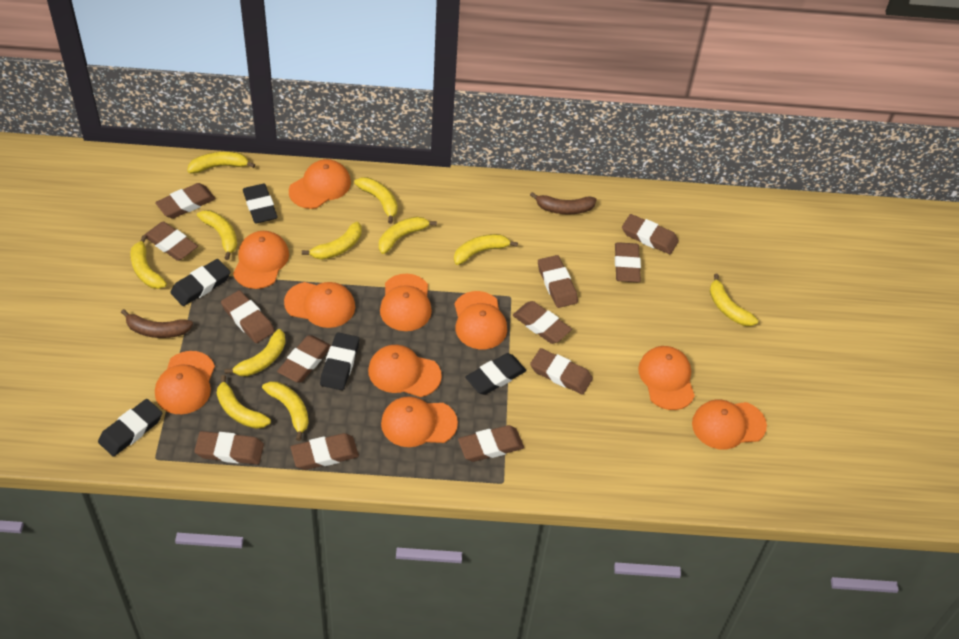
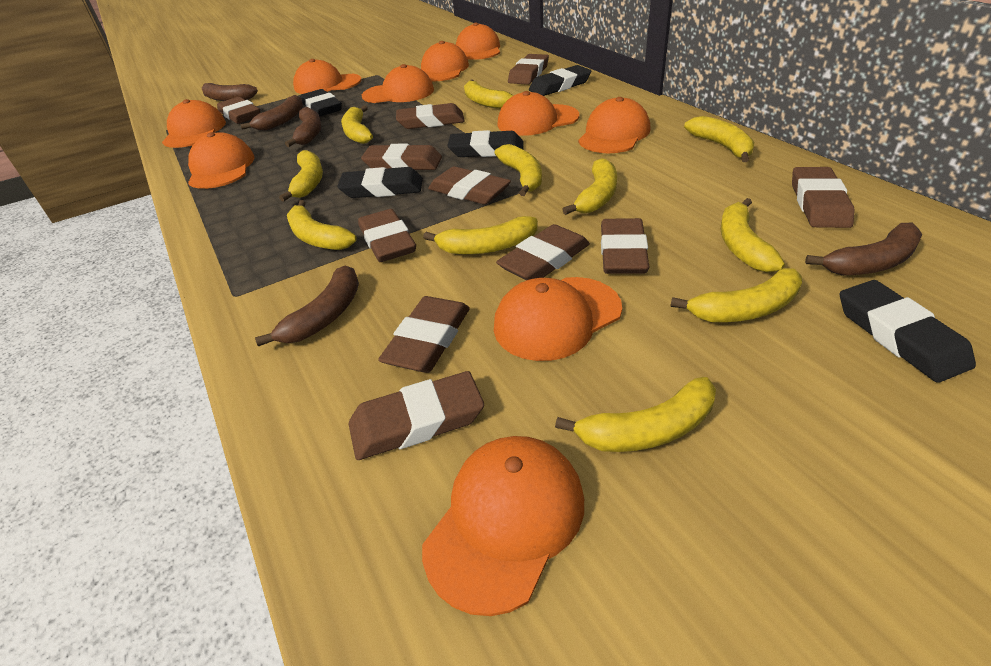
brown banana: 2 -> 5
brown eraser: 12 -> 11

